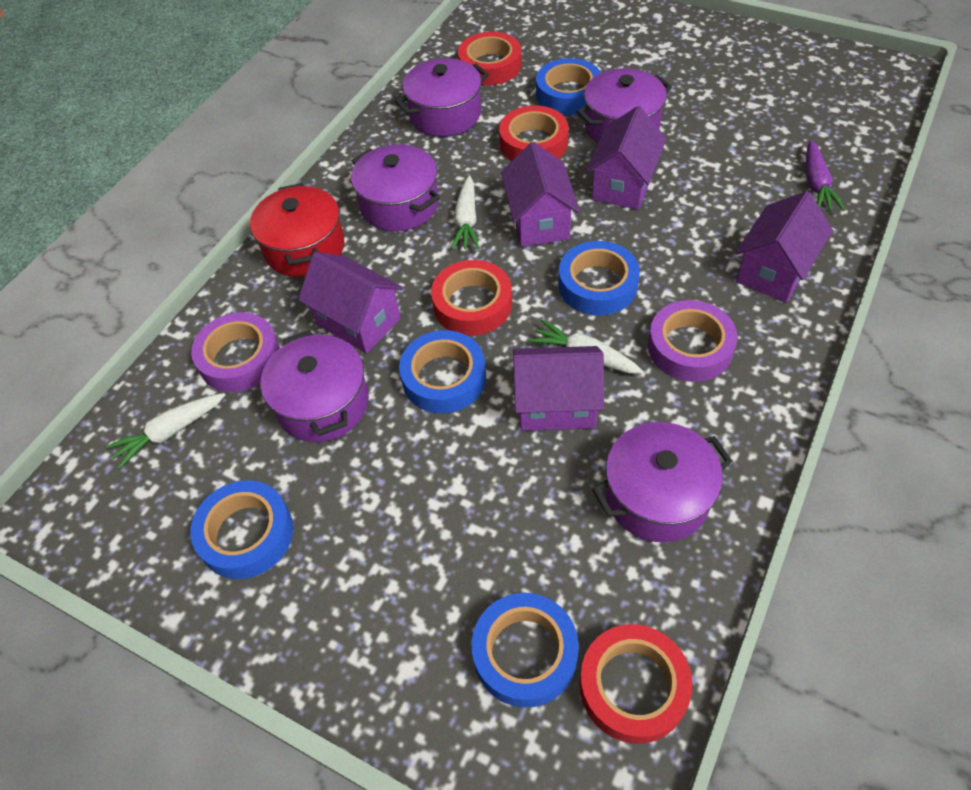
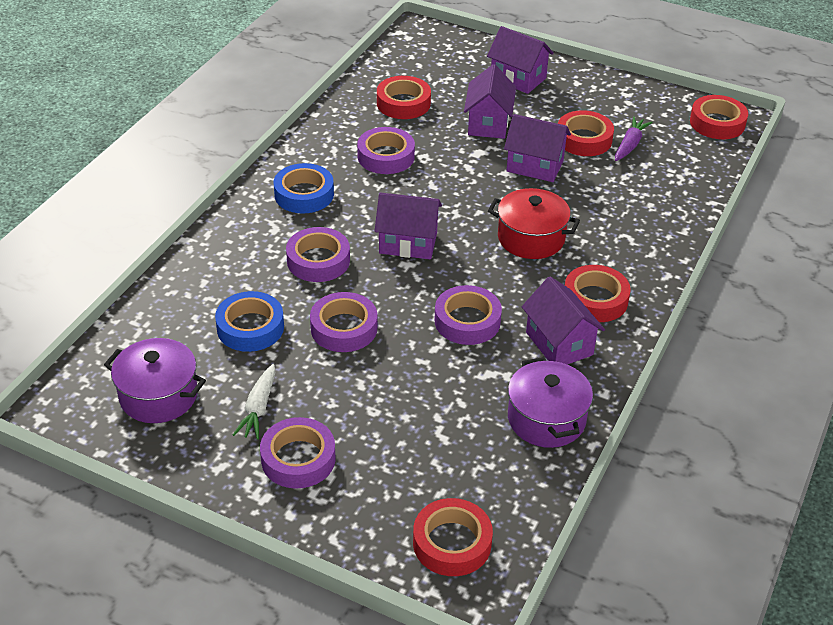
blue tape: 5 -> 2
purple pot: 5 -> 2
purple tape: 2 -> 5
red tape: 4 -> 5
white carrot: 3 -> 1

